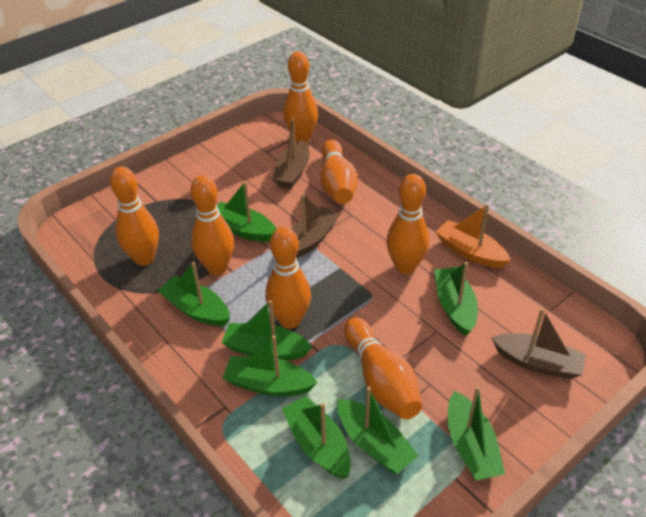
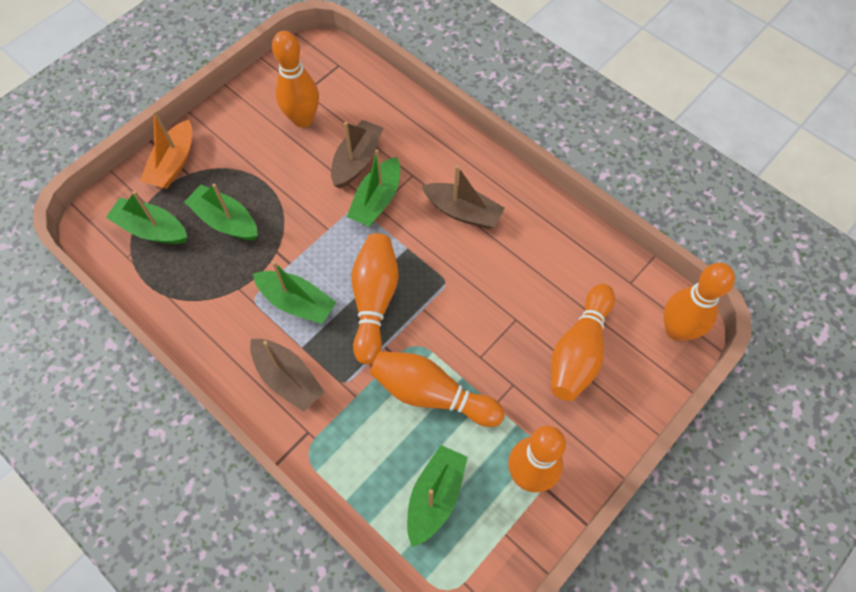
green boat: 8 -> 5
orange bowling pin: 7 -> 6

